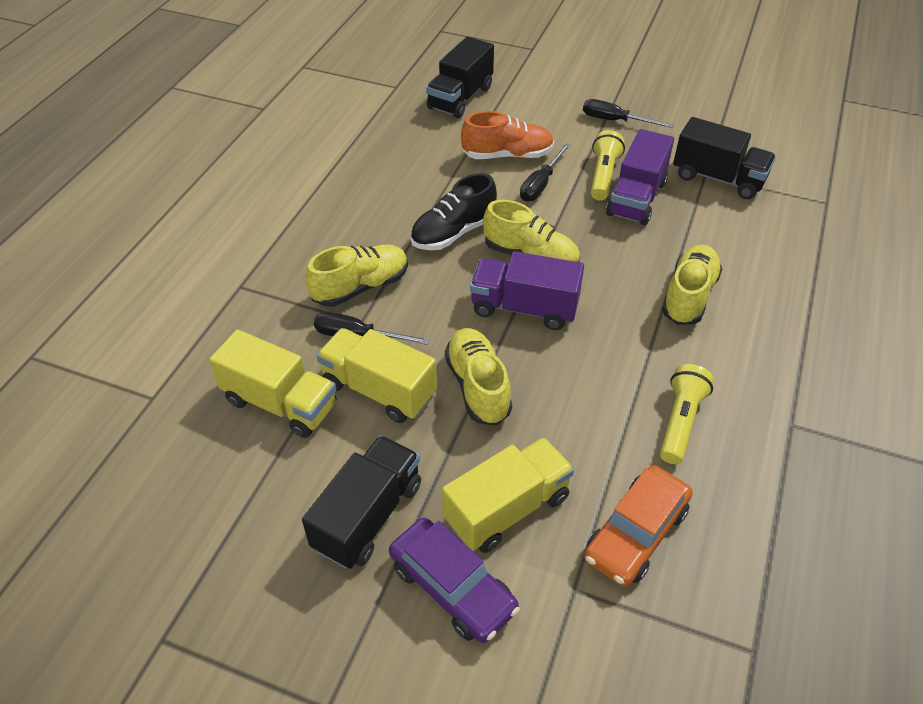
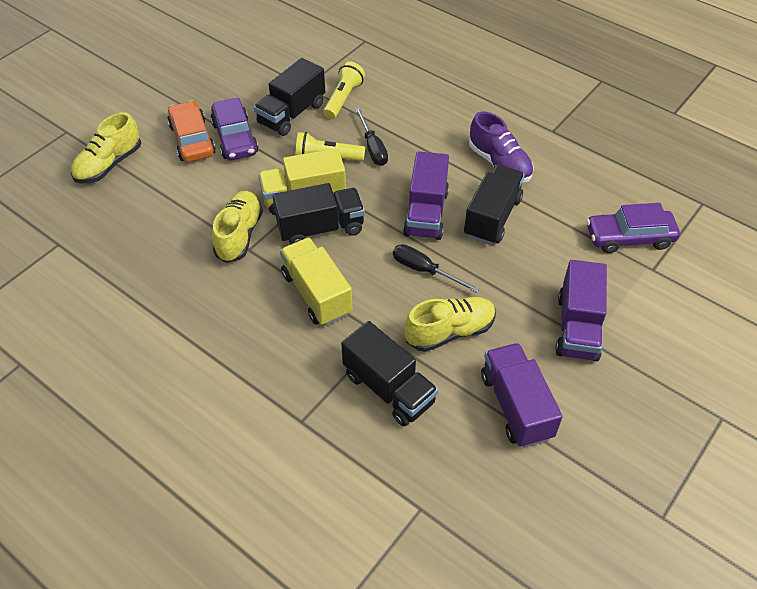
black screwdriver: 3 -> 2
black shoe: 1 -> 0
black truck: 3 -> 4
orange shoe: 1 -> 0
purple car: 1 -> 2
purple shoe: 0 -> 1
purple truck: 2 -> 3
yellow shoe: 4 -> 3
yellow truck: 3 -> 2

